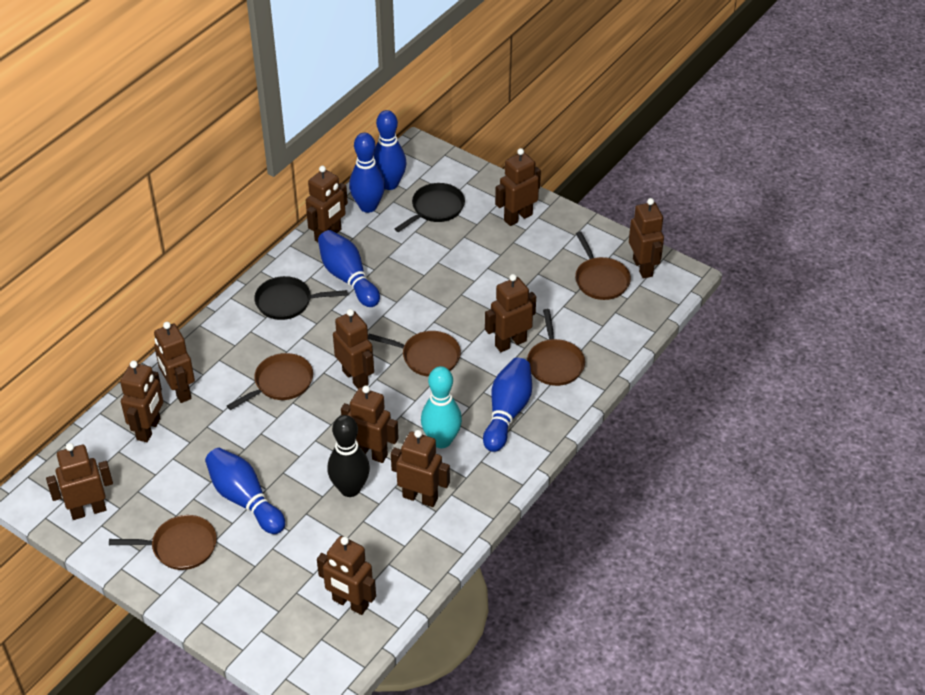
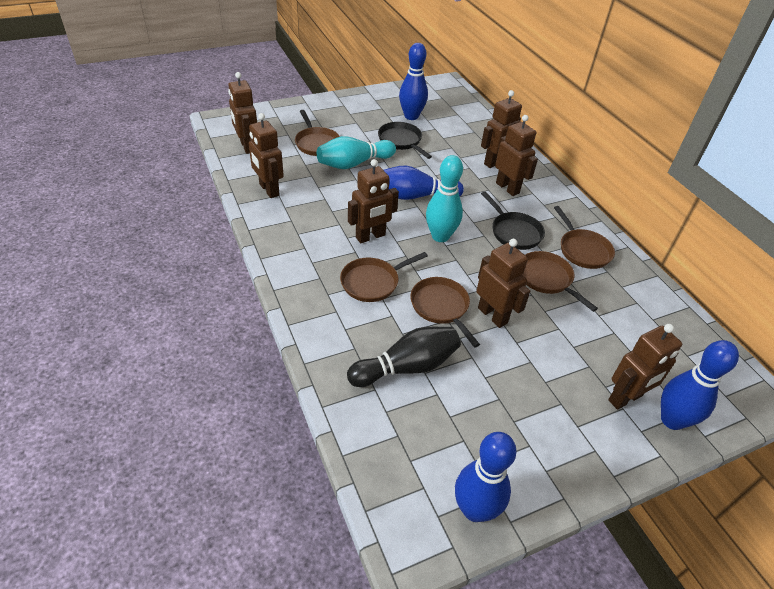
blue bowling pin: 5 -> 4
brown robot: 11 -> 7
turquoise bowling pin: 1 -> 2

